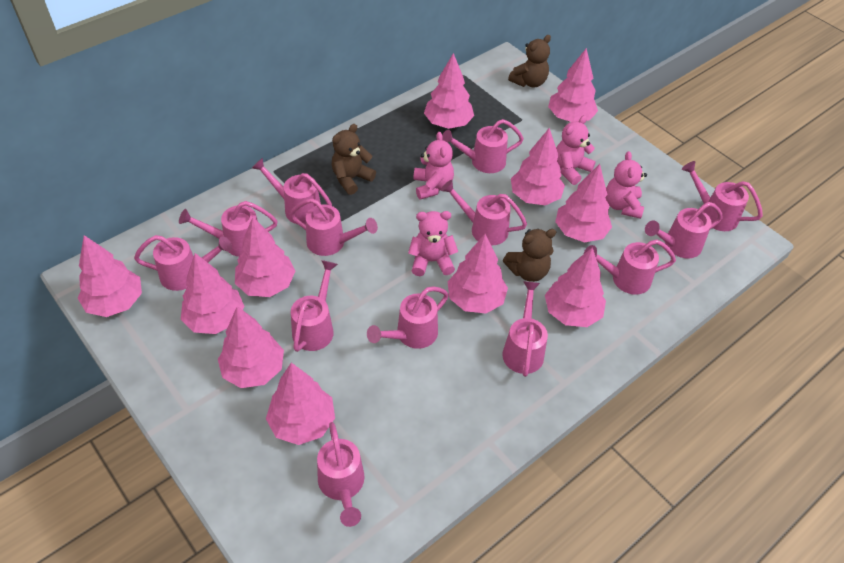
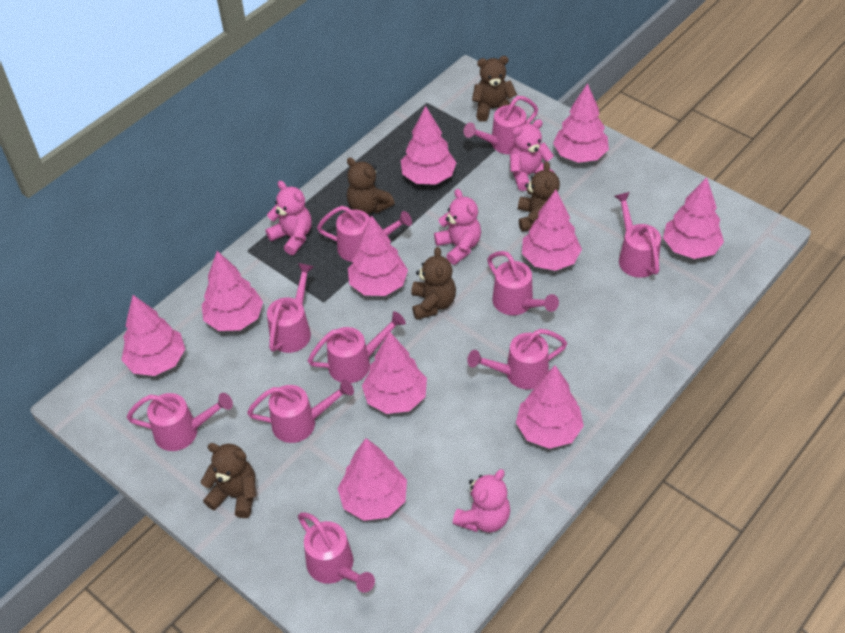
brown teddy bear: 3 -> 5
pink tree: 11 -> 10
pink watering can: 13 -> 10

